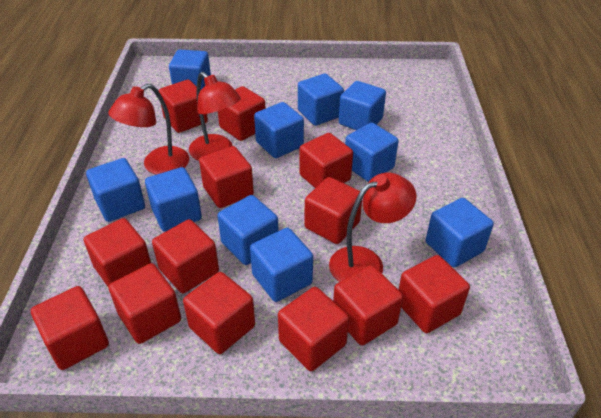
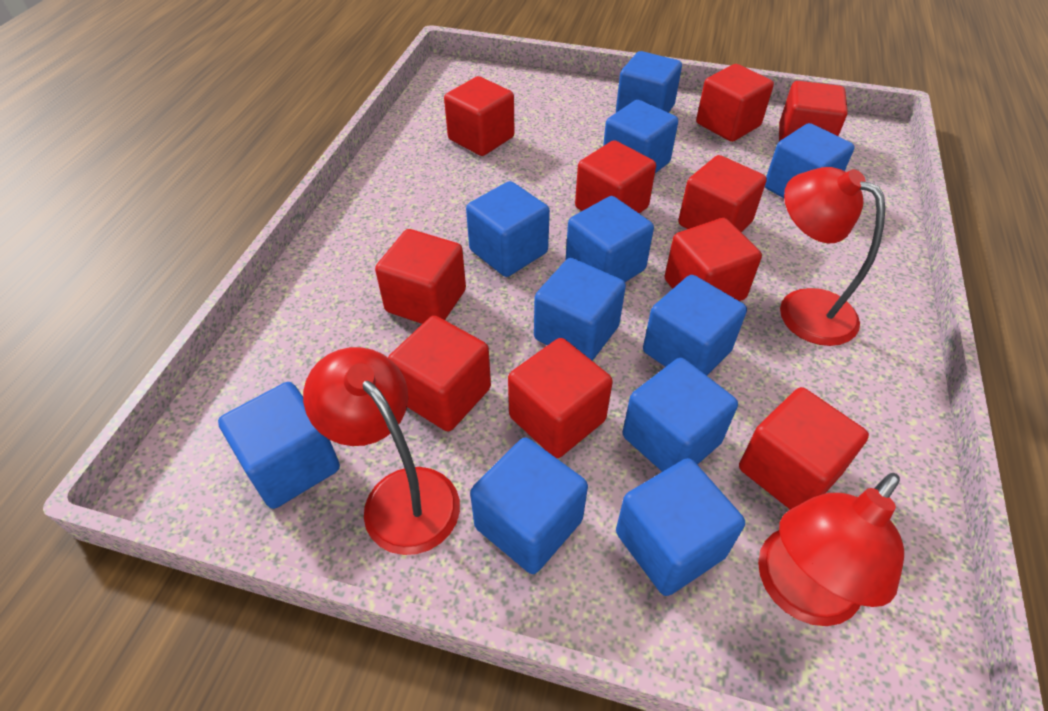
blue cube: 10 -> 11
red cube: 13 -> 10

